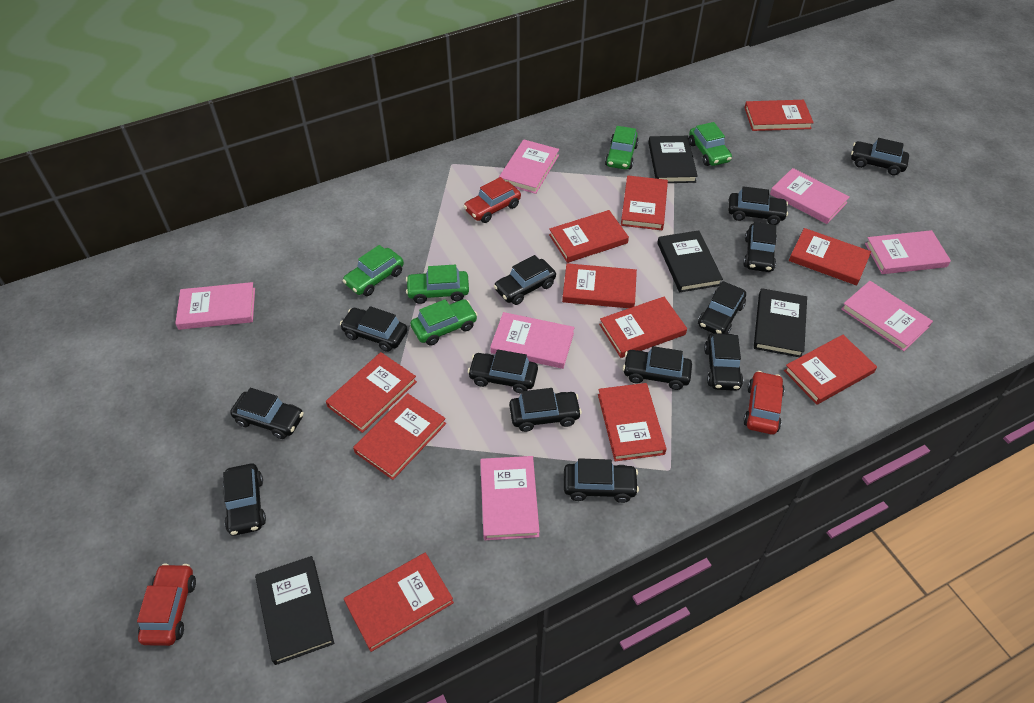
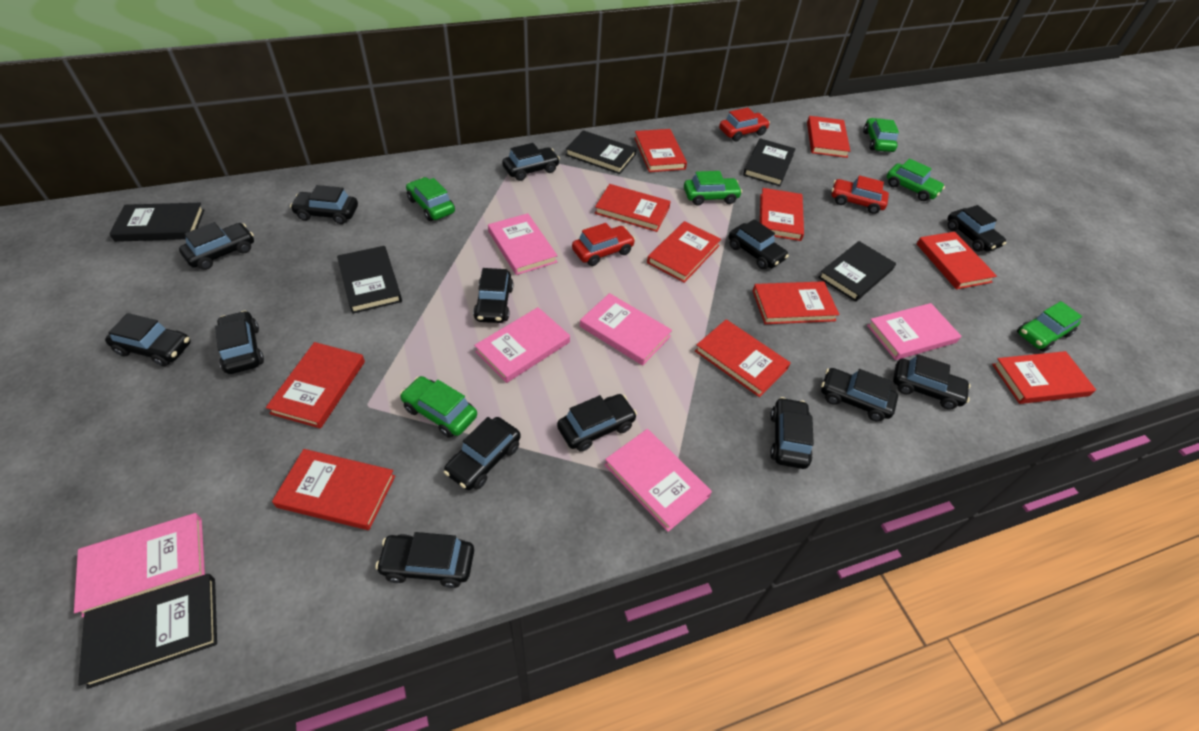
black book: 4 -> 6
black car: 13 -> 14
green car: 5 -> 6
pink book: 7 -> 6

